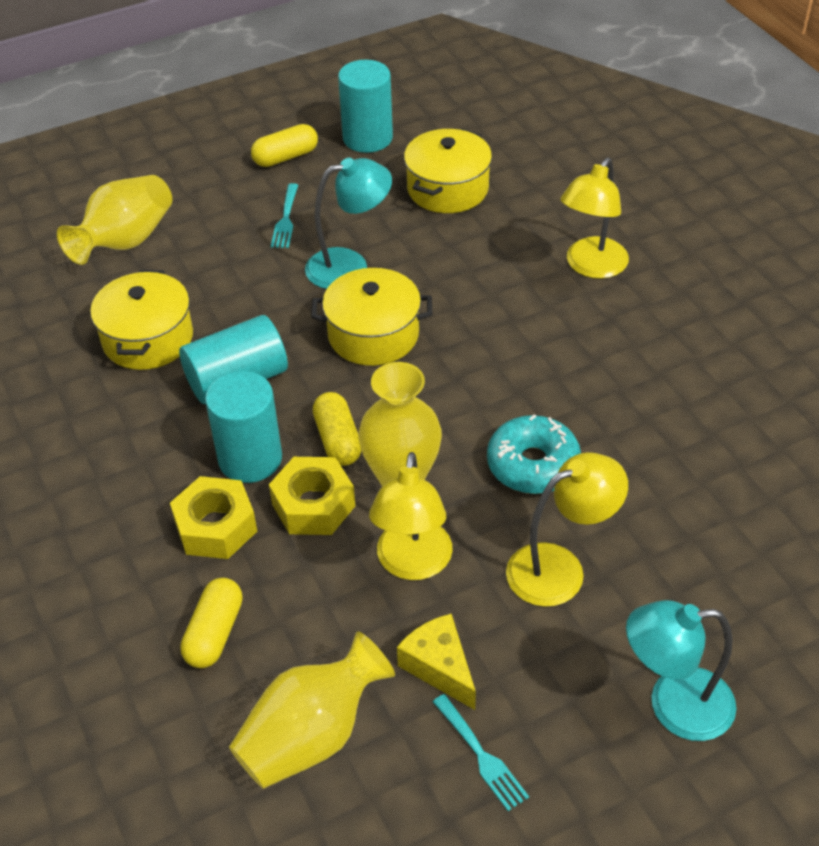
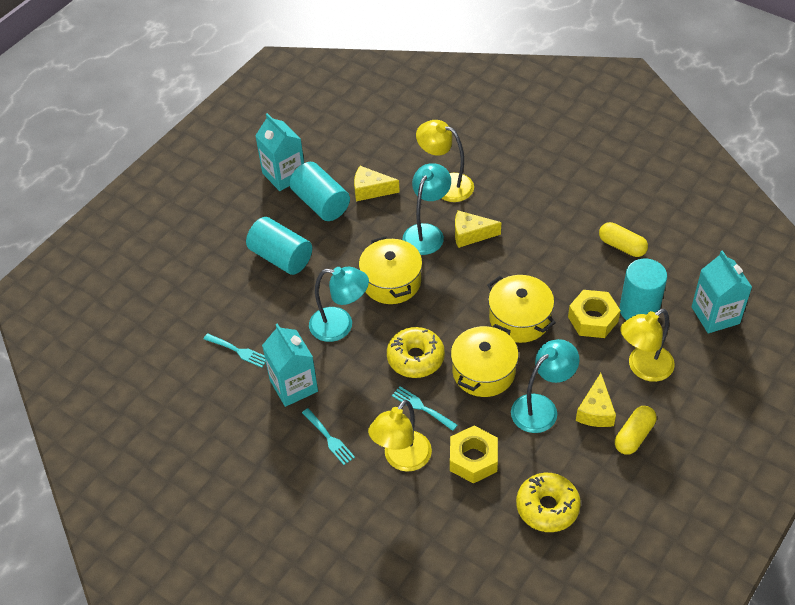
turquoise carton: 0 -> 3
turquoise donut: 1 -> 0
turquoise fork: 2 -> 3
turquoise lamp: 2 -> 3
yellow capsule: 3 -> 2
yellow cheese: 1 -> 3
yellow donut: 0 -> 2
yellow vase: 3 -> 0

